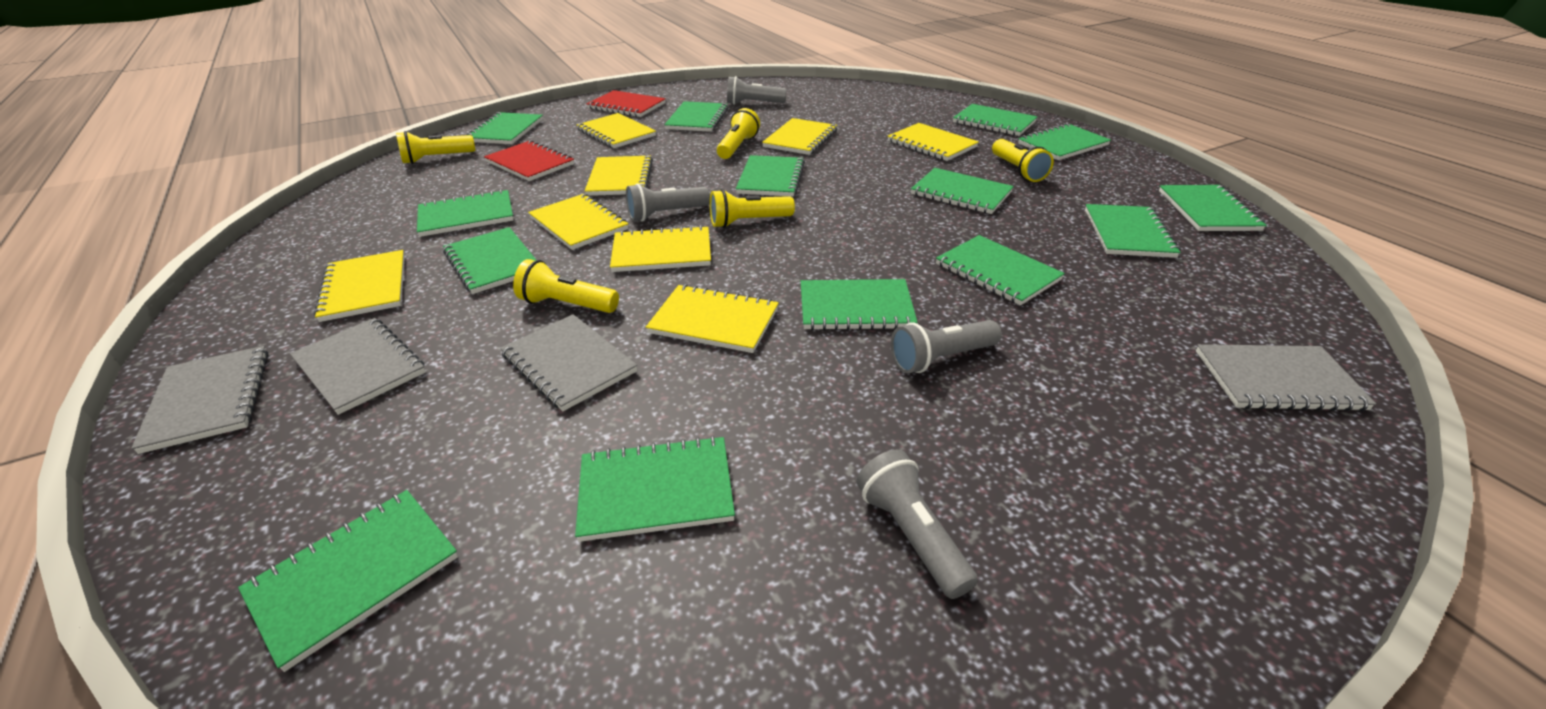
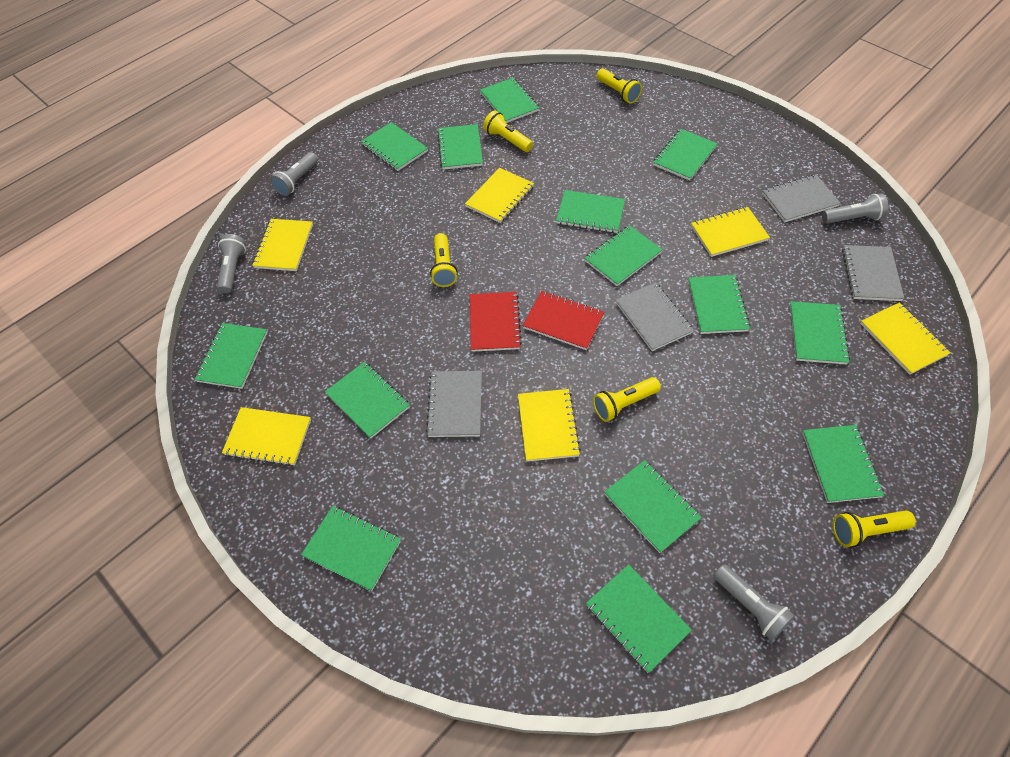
yellow notebook: 8 -> 6

